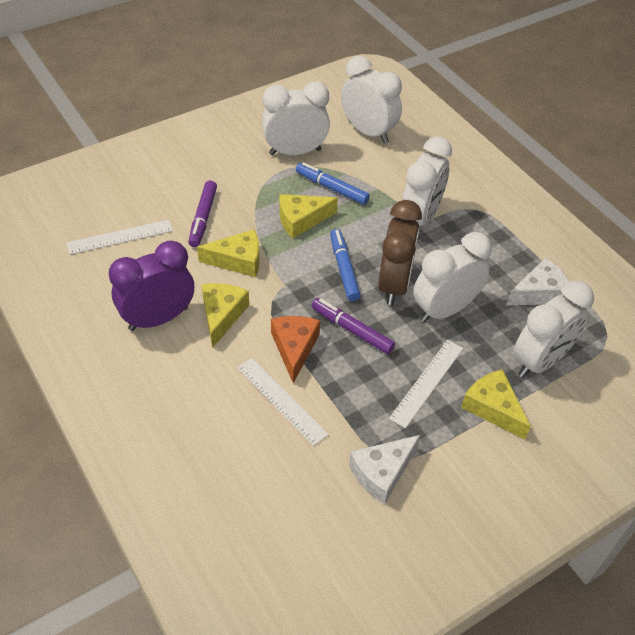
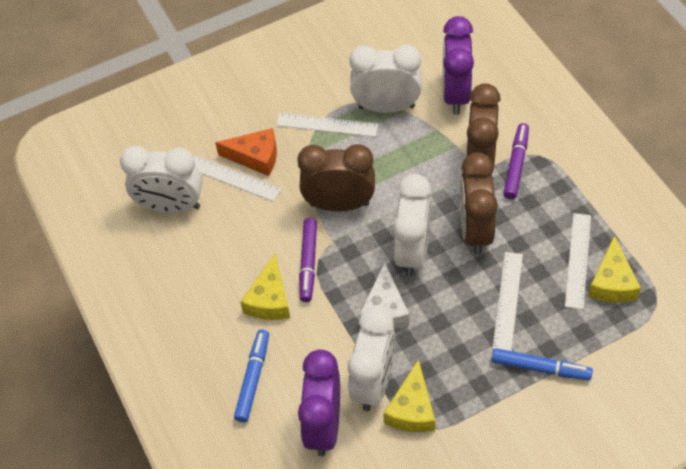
brown clock: 1 -> 3
purple clock: 1 -> 2
white cheese: 2 -> 1
white clock: 5 -> 4
white ruler: 3 -> 4
yellow cheese: 4 -> 3

